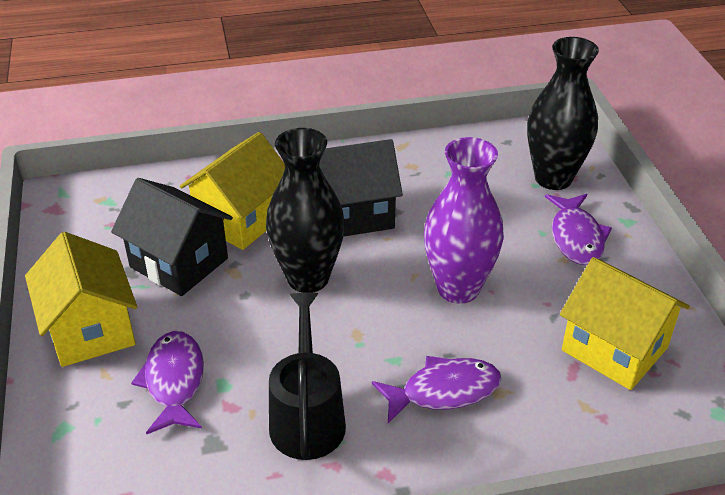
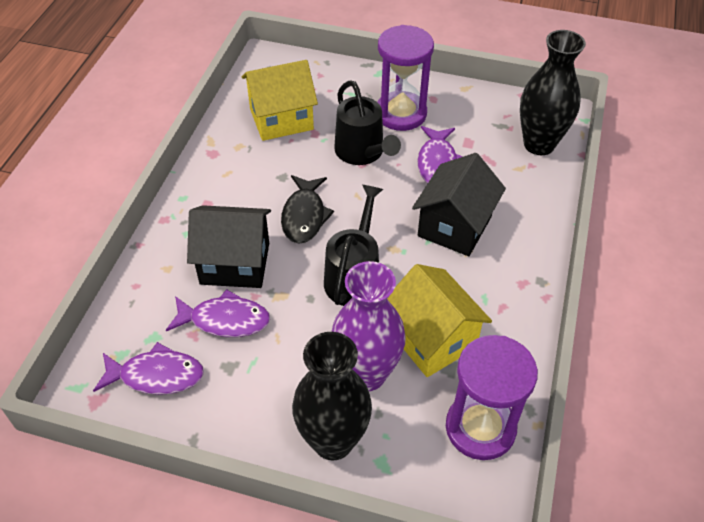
black fish: 0 -> 1
black watering can: 1 -> 2
purple hourglass: 0 -> 2
yellow house: 3 -> 2

